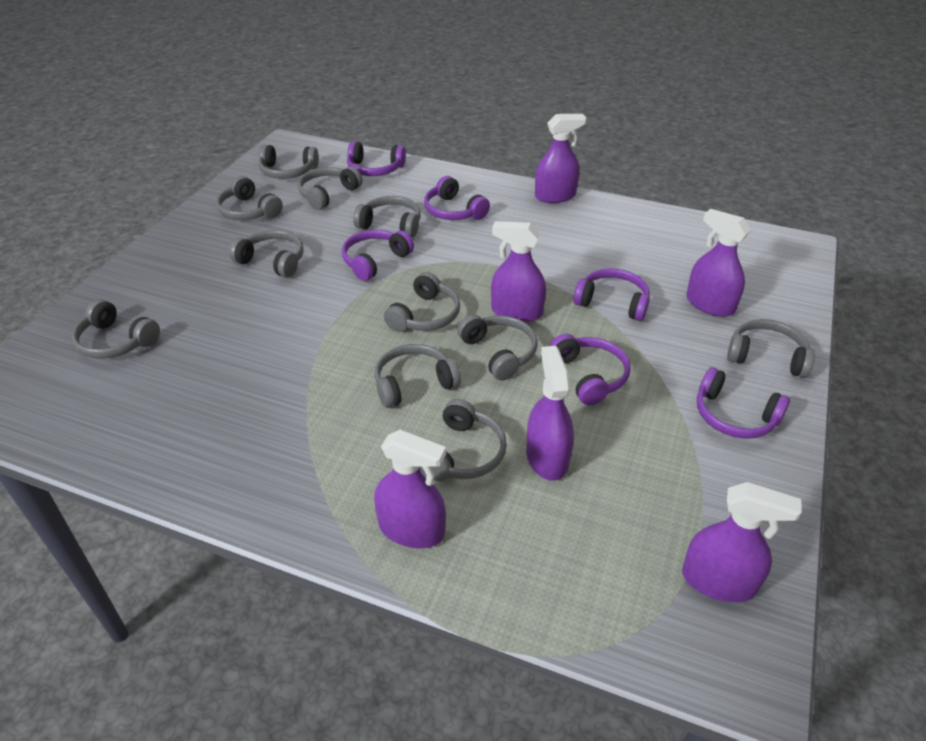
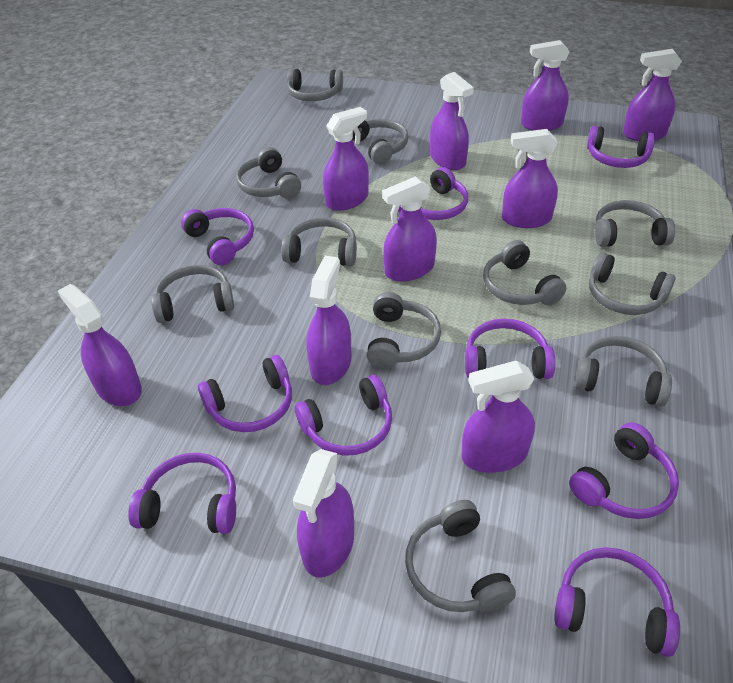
purple headphones: 6 -> 9
purple spray bottle: 6 -> 10

